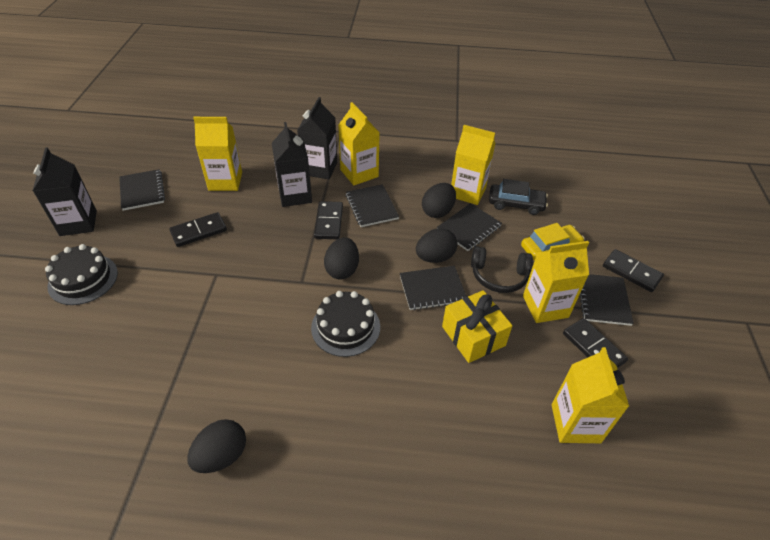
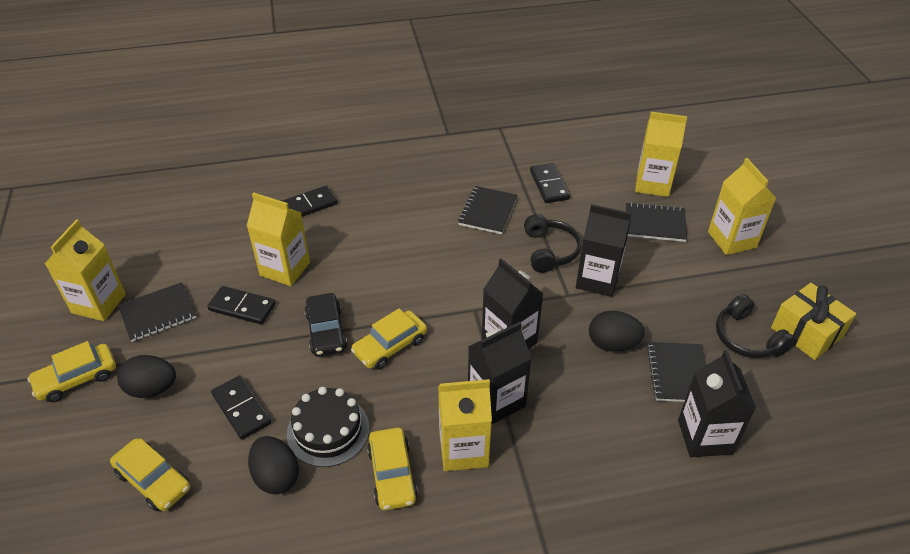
black cake: 2 -> 1
black carton: 3 -> 4
black egg: 4 -> 3
black headphones: 1 -> 2
black notebook: 5 -> 4
yellow car: 1 -> 4

